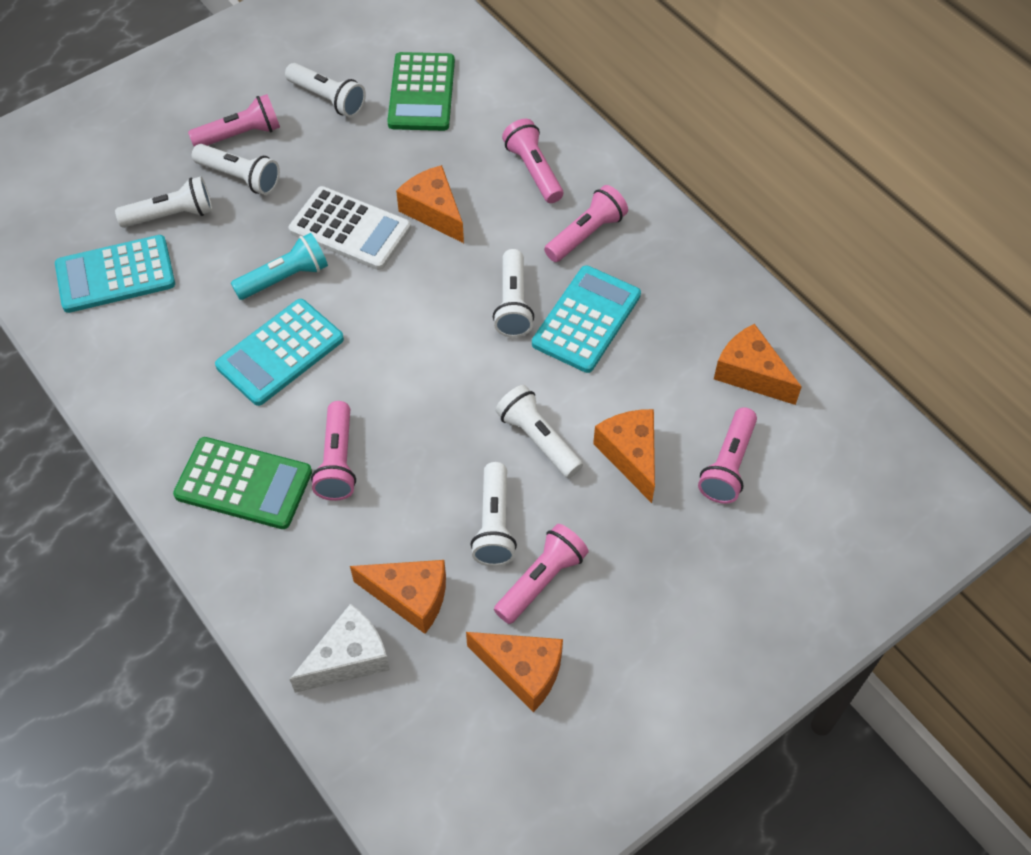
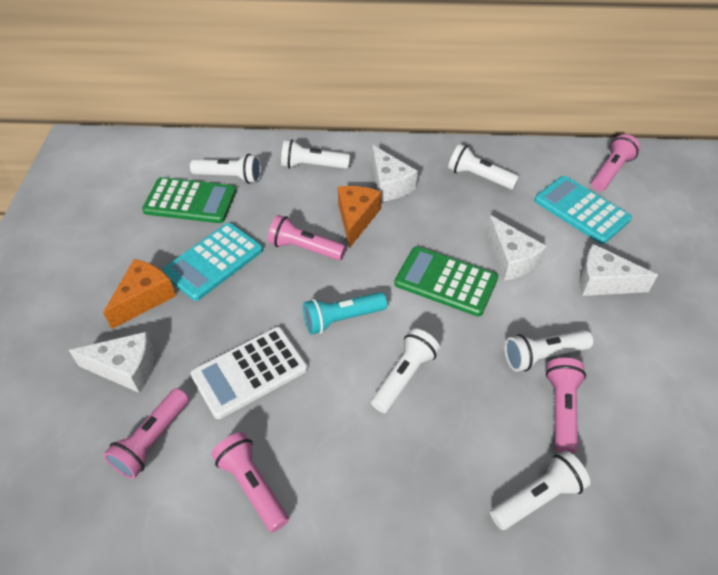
orange cheese: 5 -> 2
pink flashlight: 6 -> 5
turquoise calculator: 3 -> 2
white cheese: 1 -> 4

